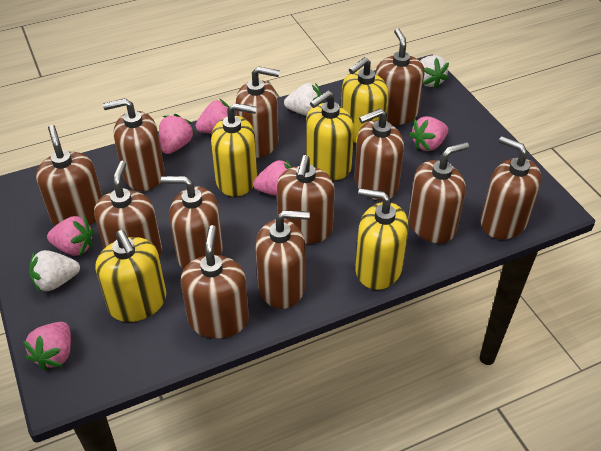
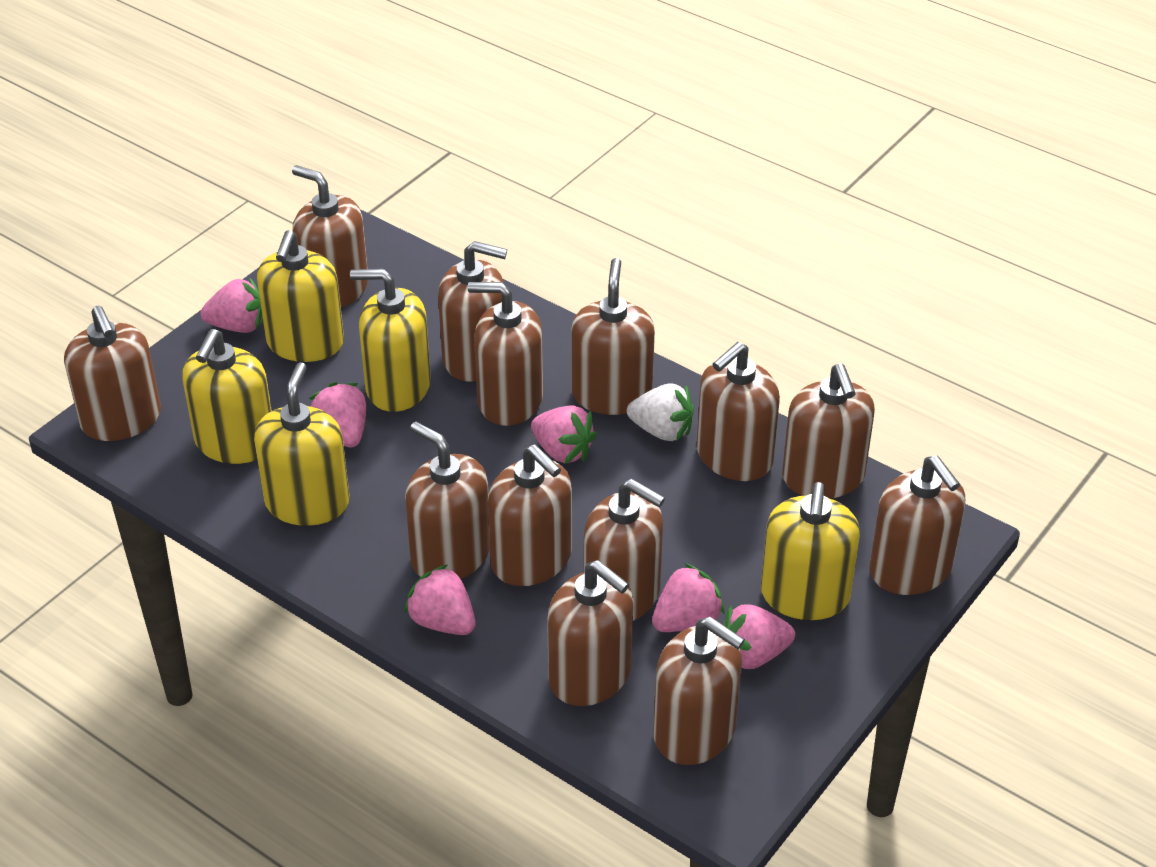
brown soap dispenser: 12 -> 13
white strawberry: 3 -> 1

